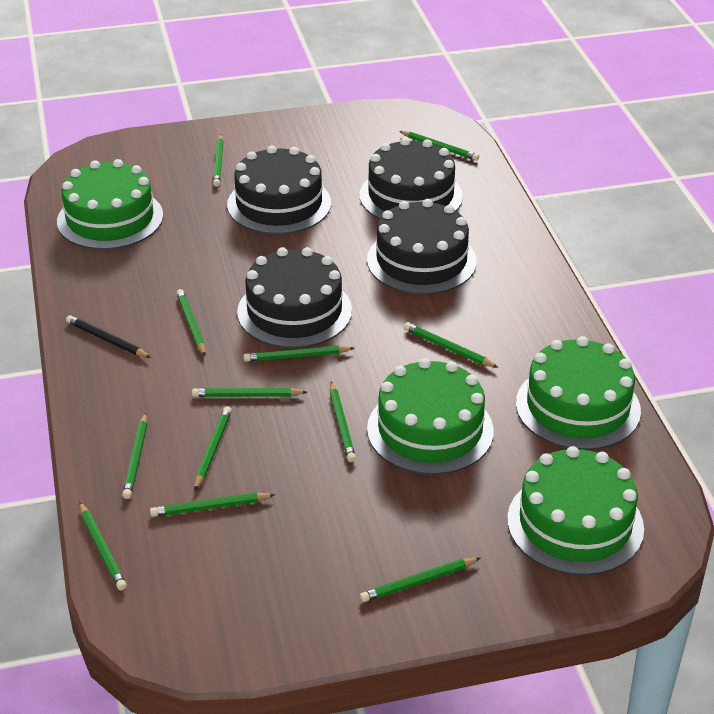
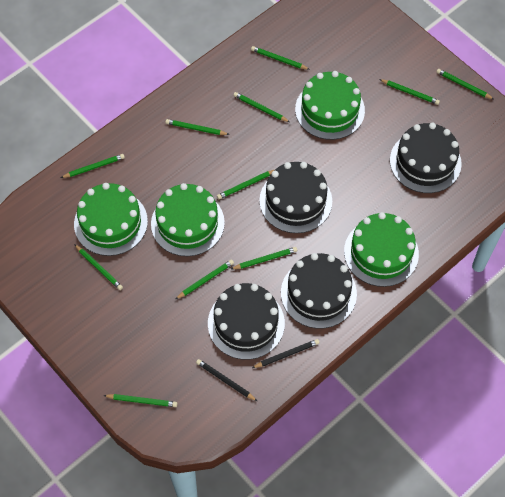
black pencil: 1 -> 2
green pencil: 12 -> 11

